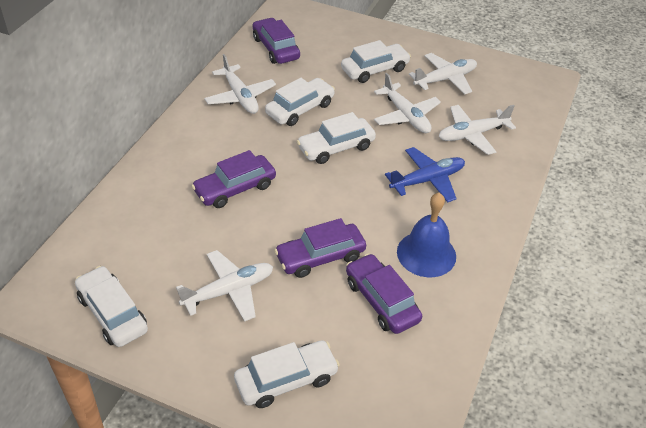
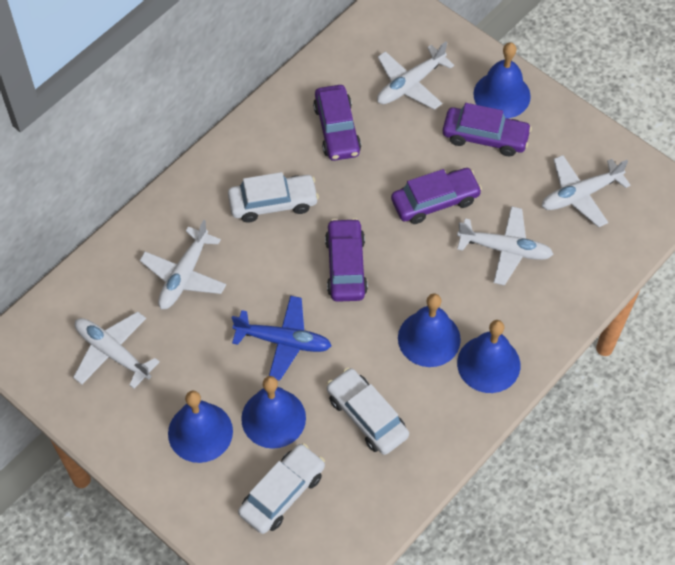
blue bell: 1 -> 5
white car: 5 -> 3

